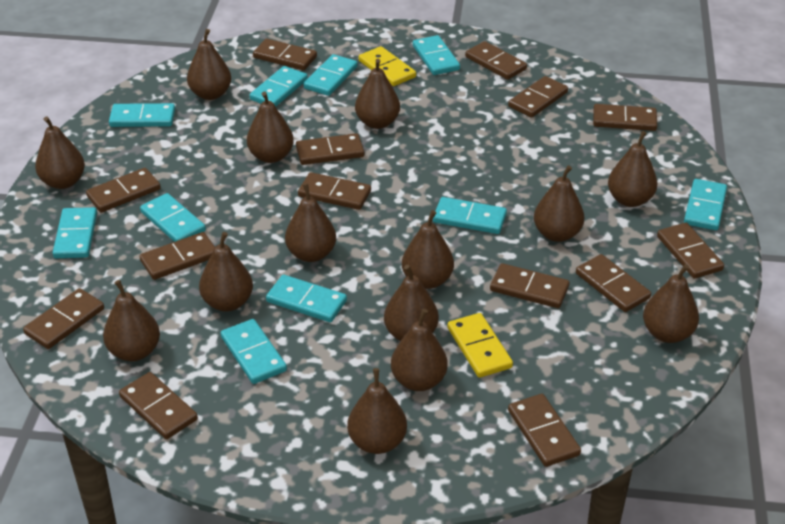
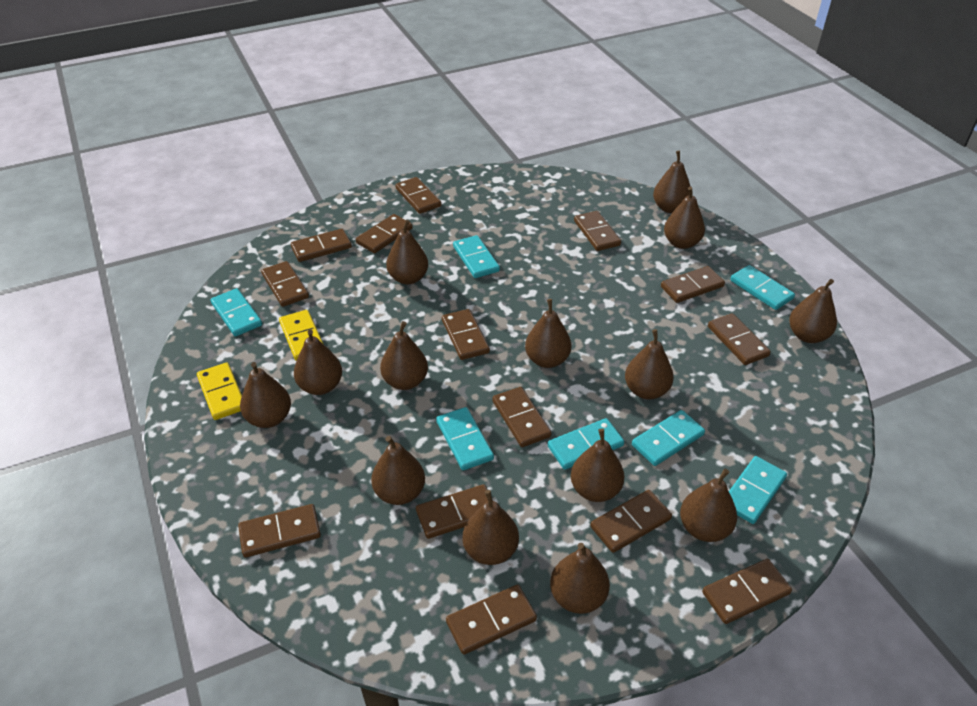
turquoise domino: 10 -> 7

